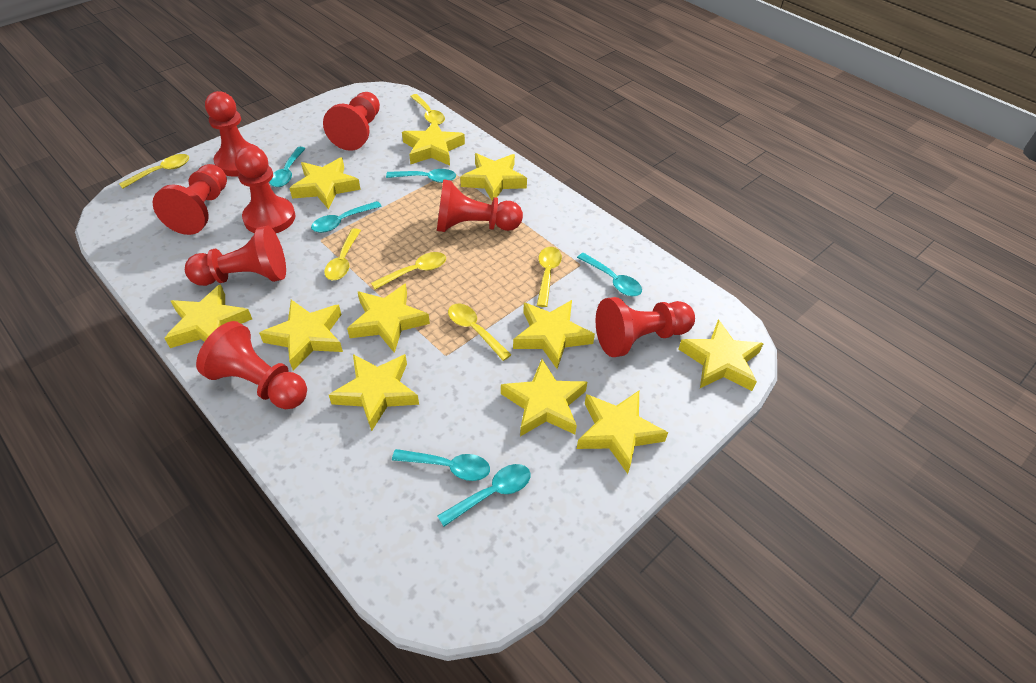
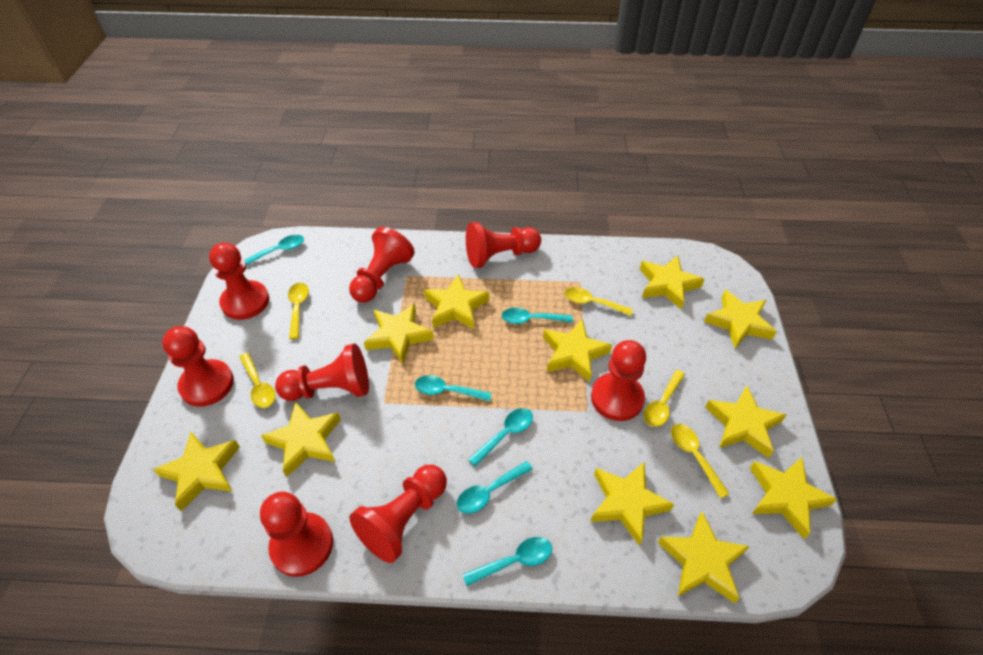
yellow spoon: 6 -> 5

